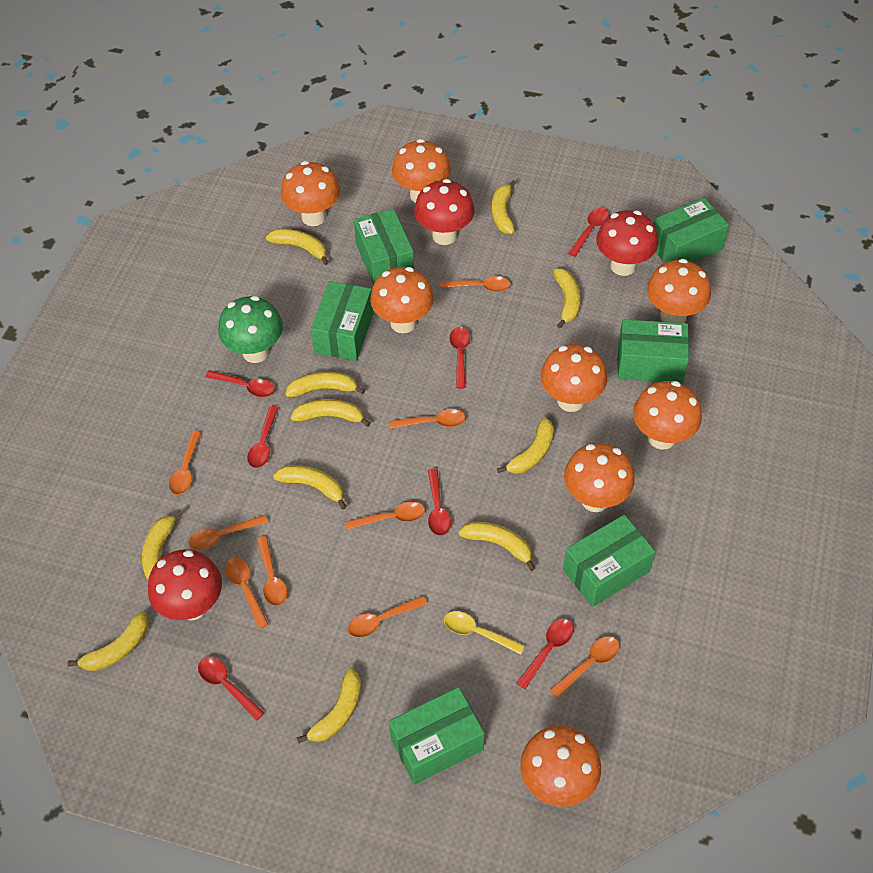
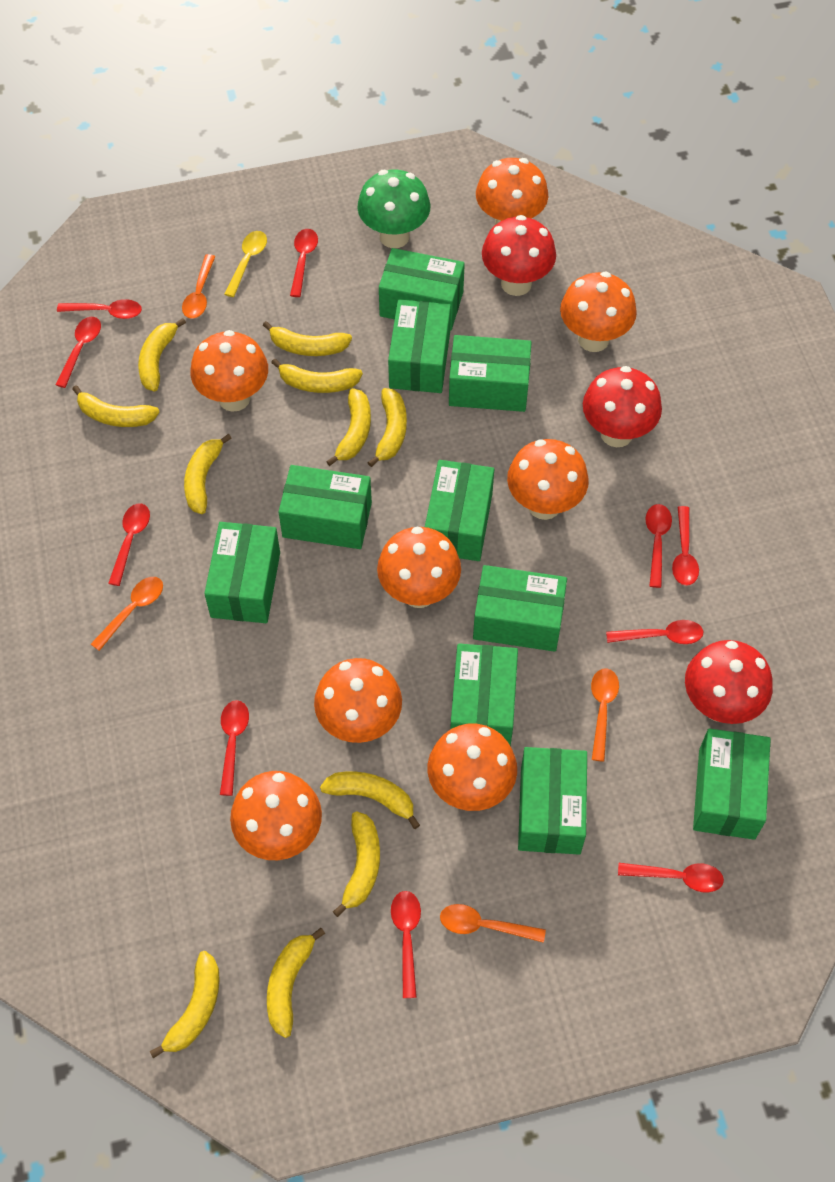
green box: 6 -> 10
orange spoon: 9 -> 4
red spoon: 7 -> 10

